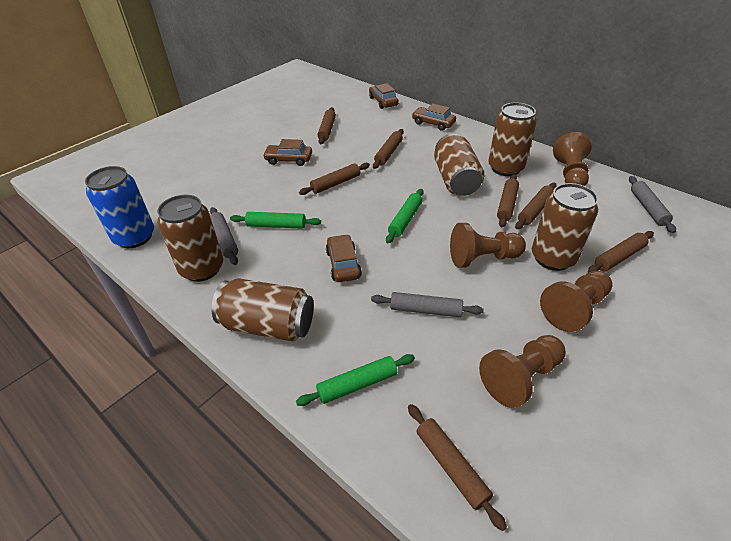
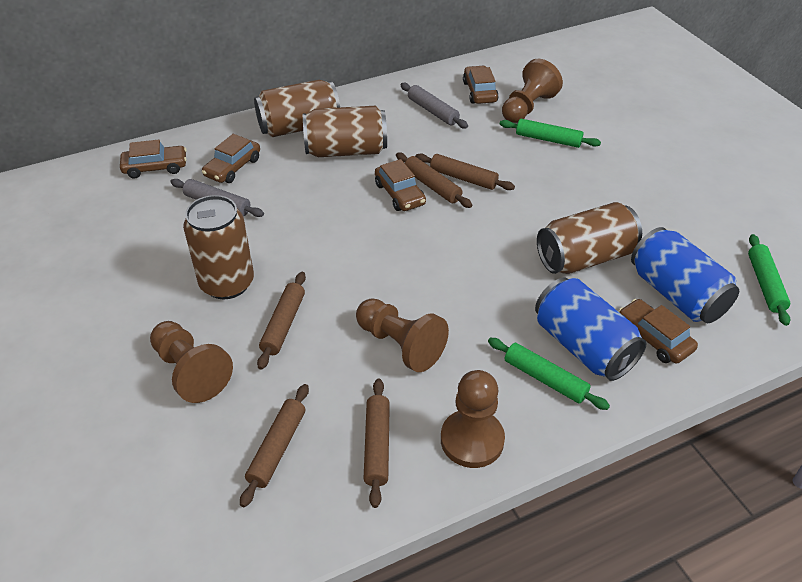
blue can: 1 -> 2
brown can: 5 -> 4
brown car: 4 -> 5
brown rolling pin: 7 -> 5
grey rolling pin: 3 -> 2

